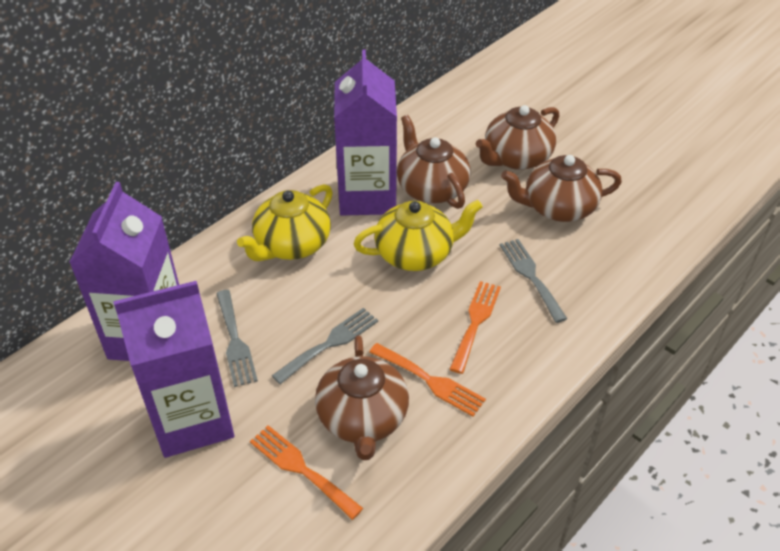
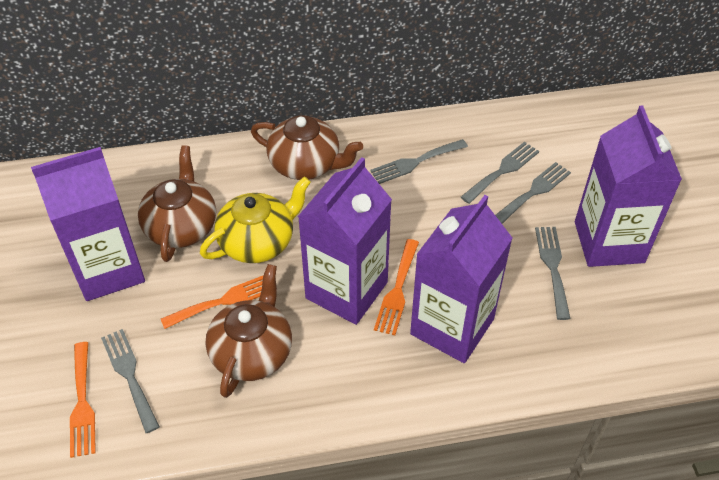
brown teapot: 4 -> 3
grey fork: 3 -> 5
purple carton: 3 -> 4
yellow teapot: 2 -> 1

